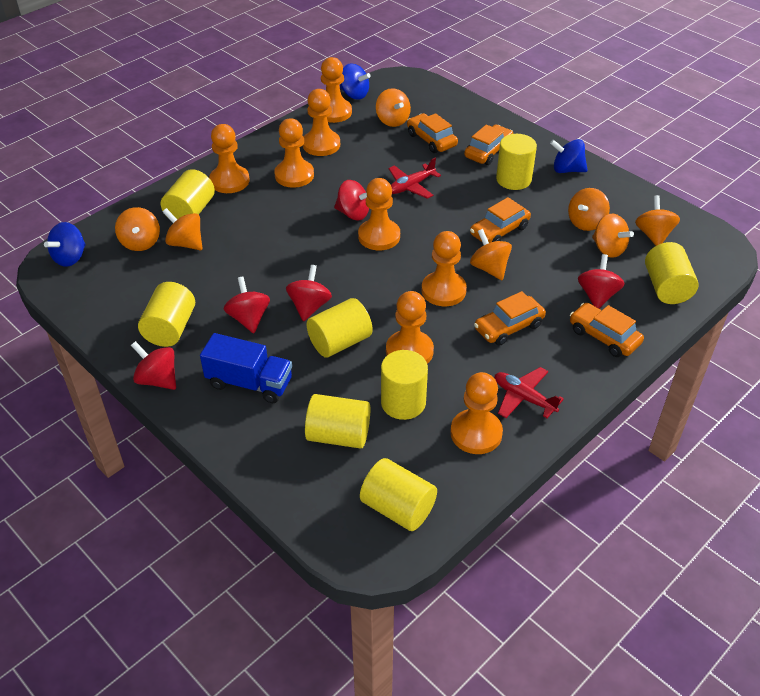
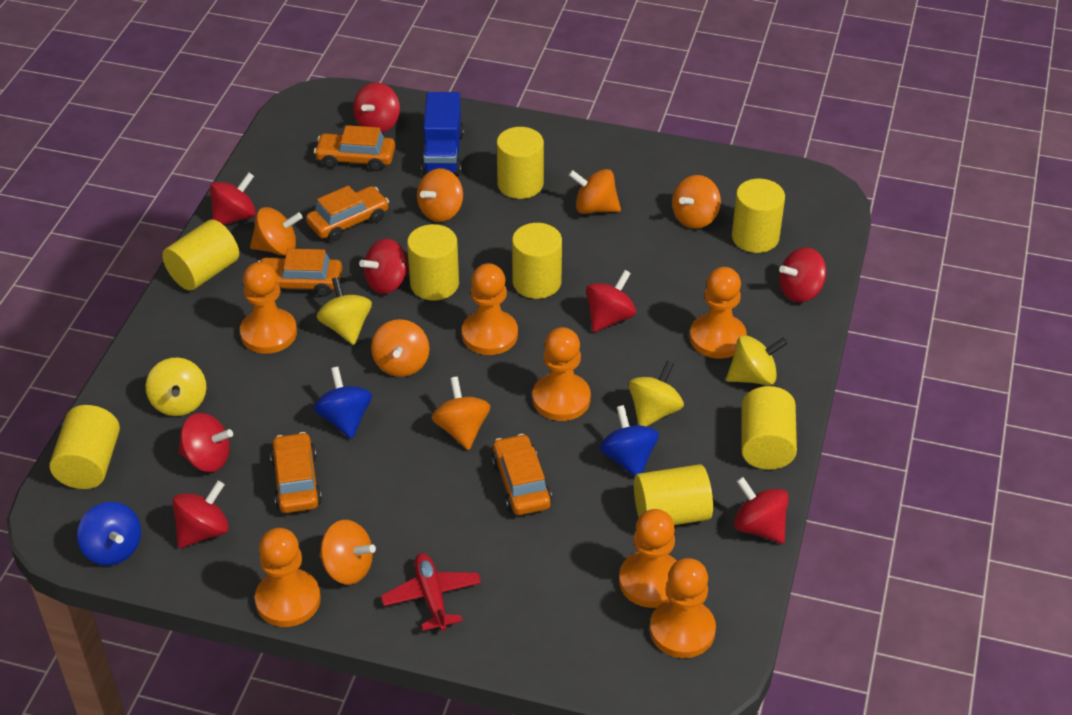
orange pawn: 8 -> 7
red plane: 2 -> 1
red spinning top: 5 -> 8
yellow spinning top: 0 -> 4

